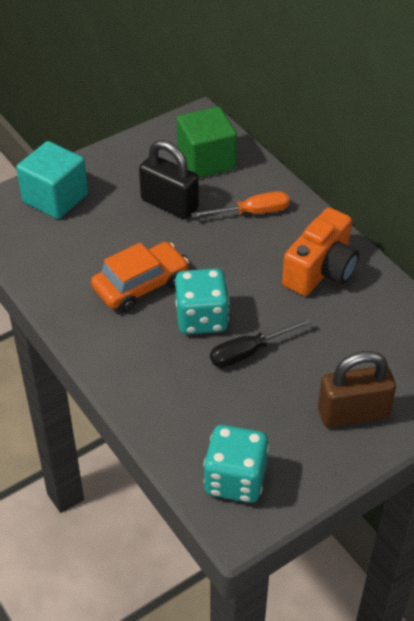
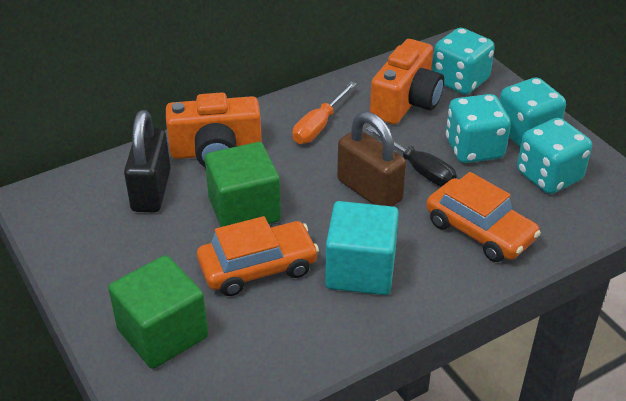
green cube: 1 -> 2
orange camera: 1 -> 2
orange car: 1 -> 2
turquoise dice: 2 -> 4

